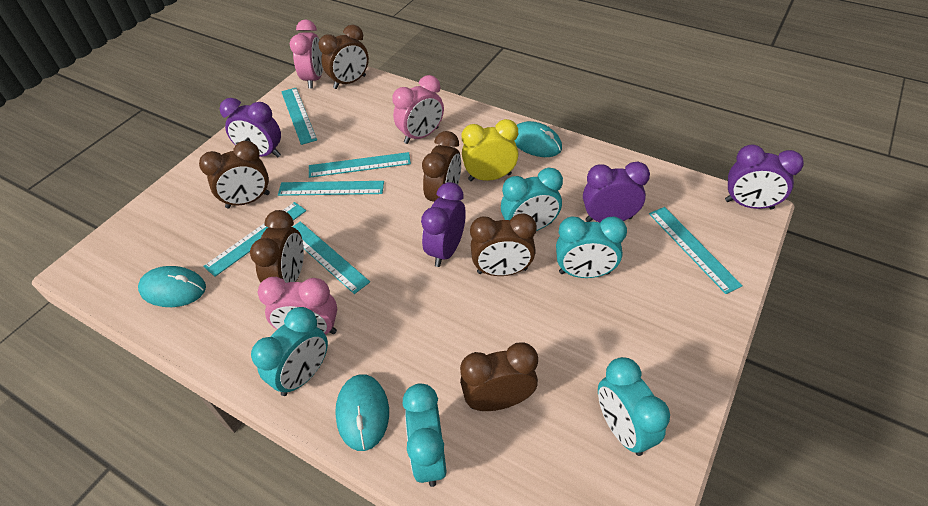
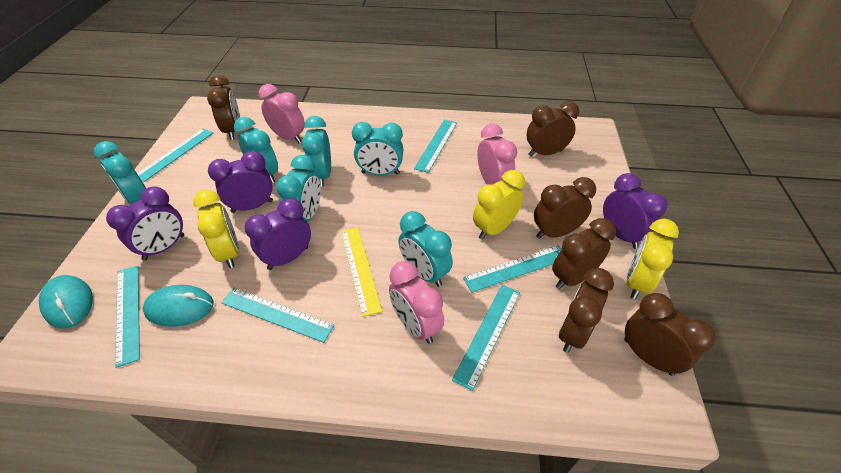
turquoise clock: 5 -> 6
turquoise mouse: 3 -> 2
yellow clock: 1 -> 3
yellow ruler: 0 -> 1

